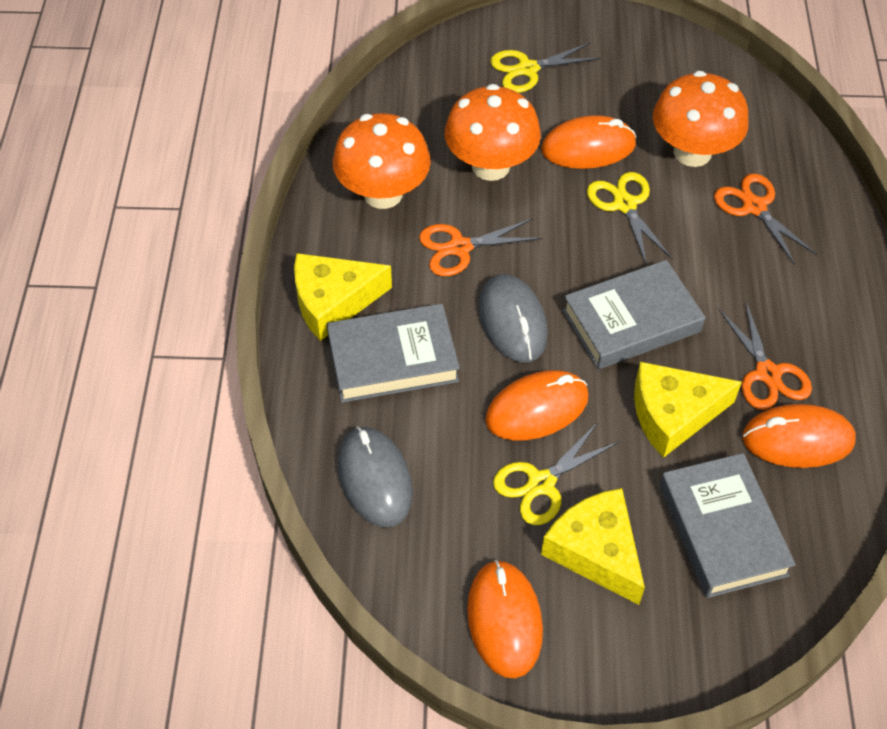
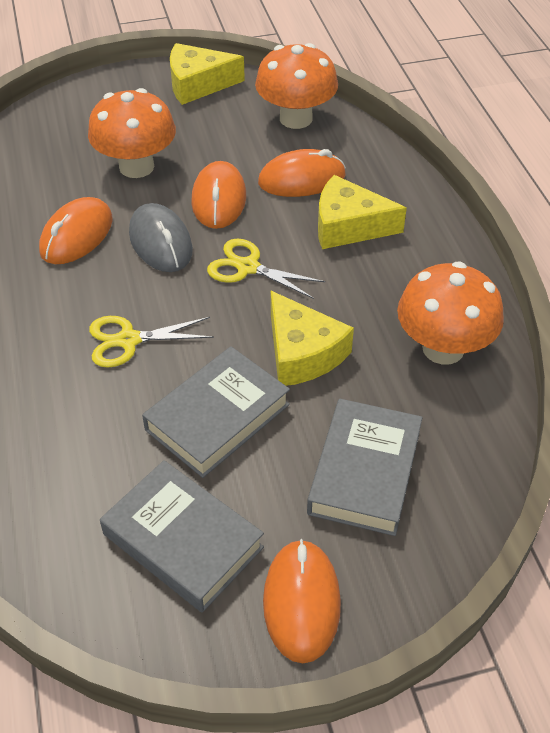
grey mouse: 2 -> 1
orange scissors: 3 -> 0
yellow scissors: 3 -> 2

